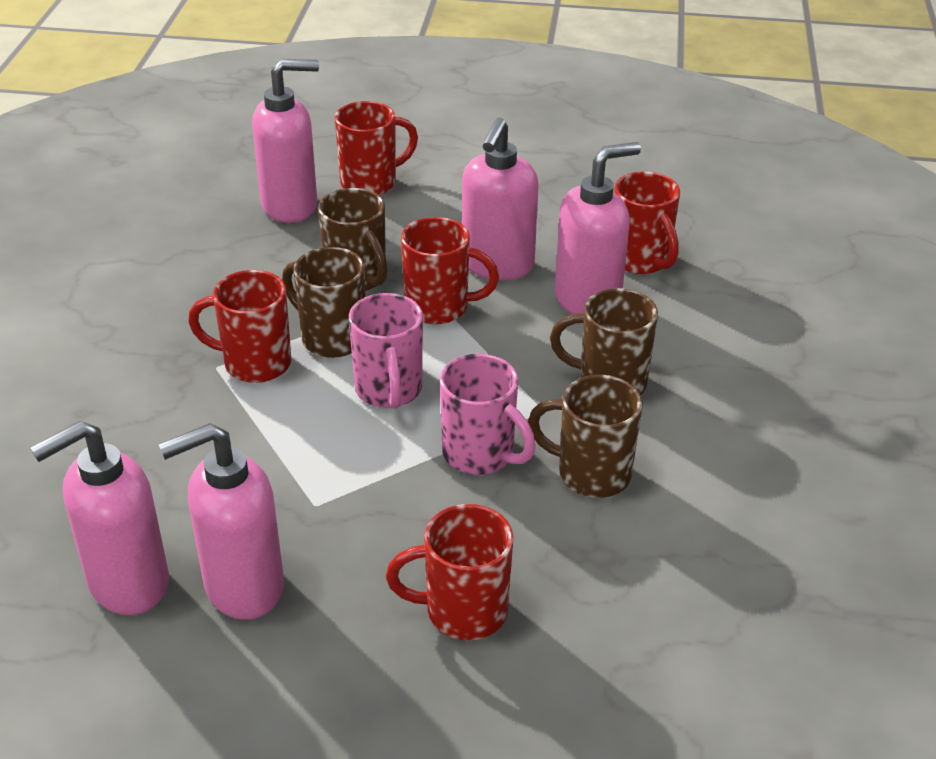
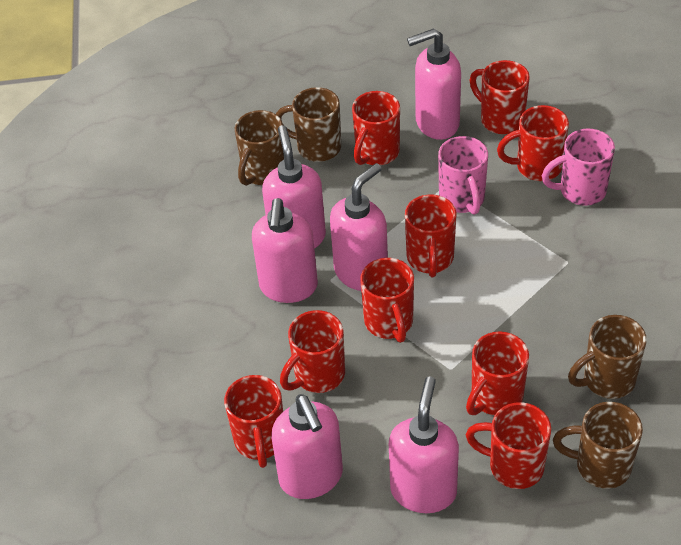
pink soap dispenser: 5 -> 6
red mug: 5 -> 9

